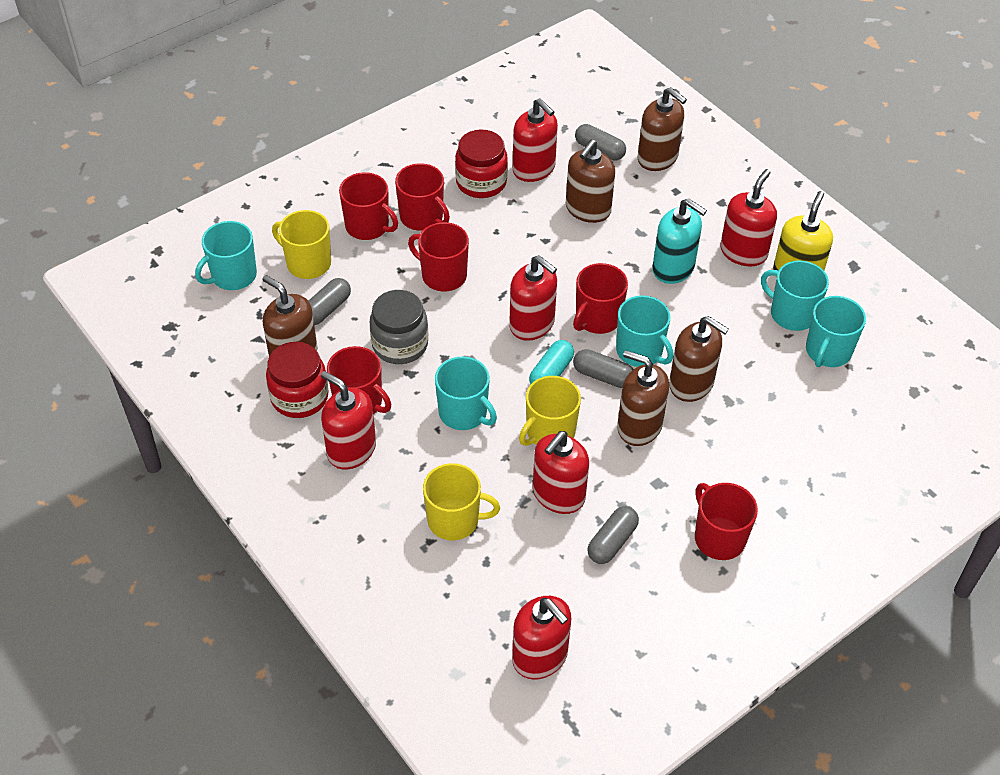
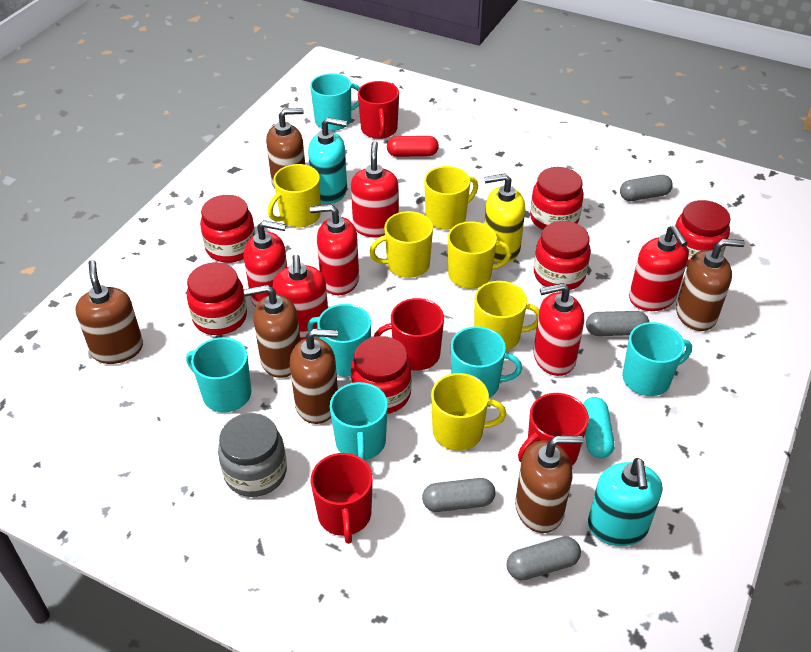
brown soap dispenser: 5 -> 6
red capsule: 0 -> 1
red jar: 2 -> 6
red mug: 6 -> 4
turquoise mug: 5 -> 6
turquoise soap dispenser: 1 -> 2
yellow mug: 3 -> 6

